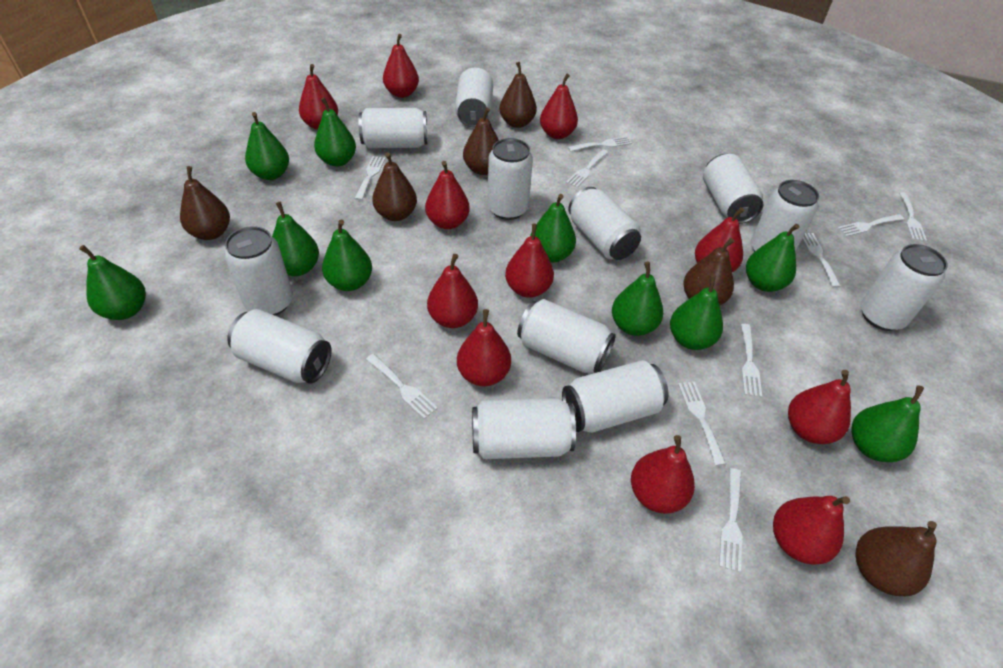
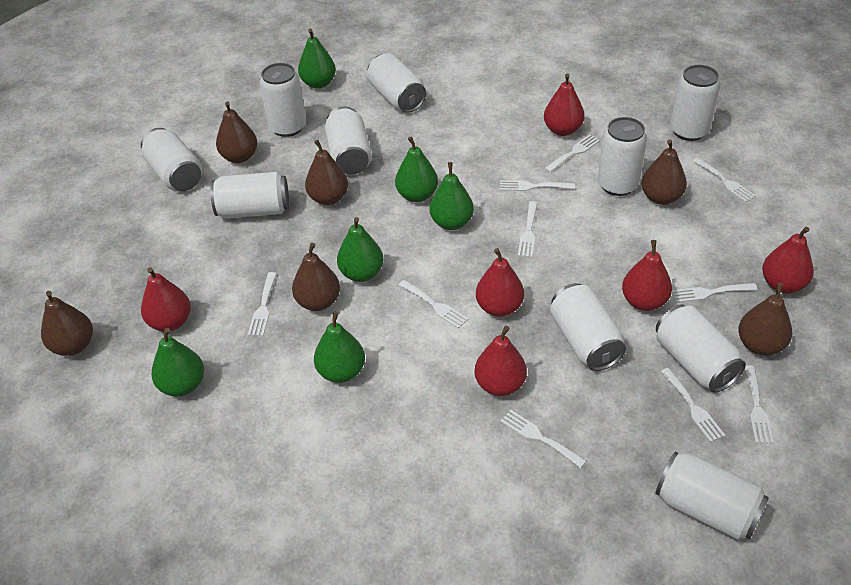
green pear: 10 -> 6
red pear: 11 -> 6
white can: 12 -> 10

